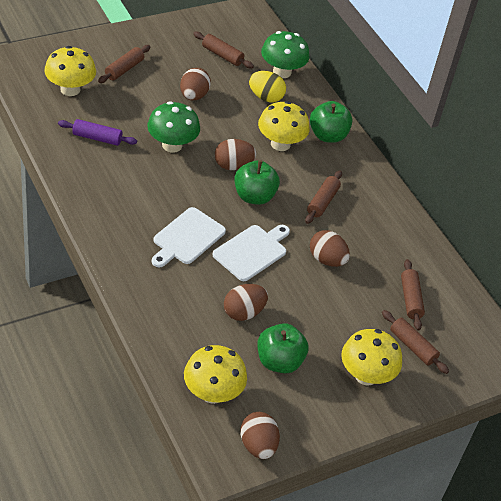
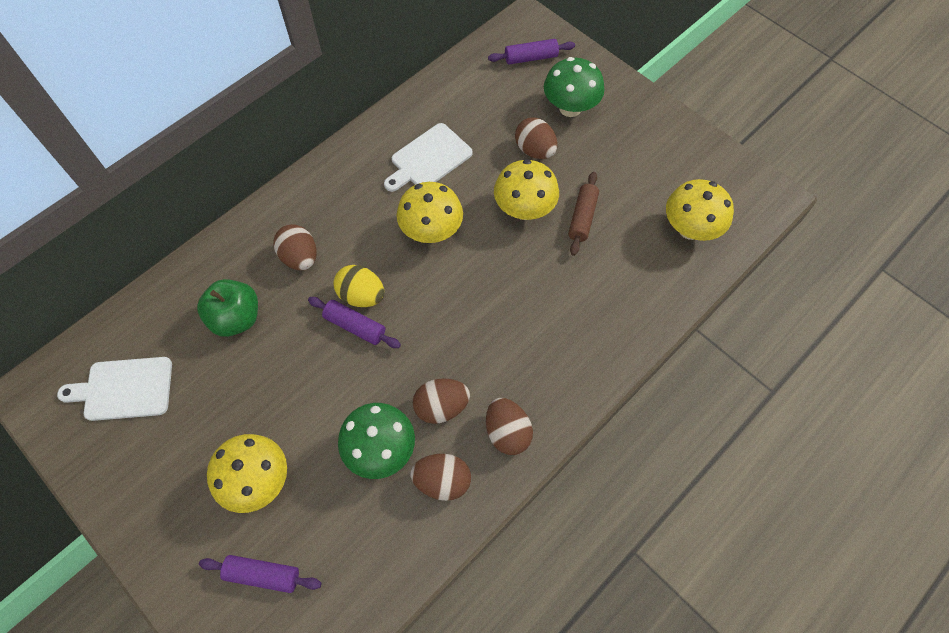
brown rolling pin: 5 -> 1
green apple: 3 -> 1
purple rolling pin: 1 -> 3

